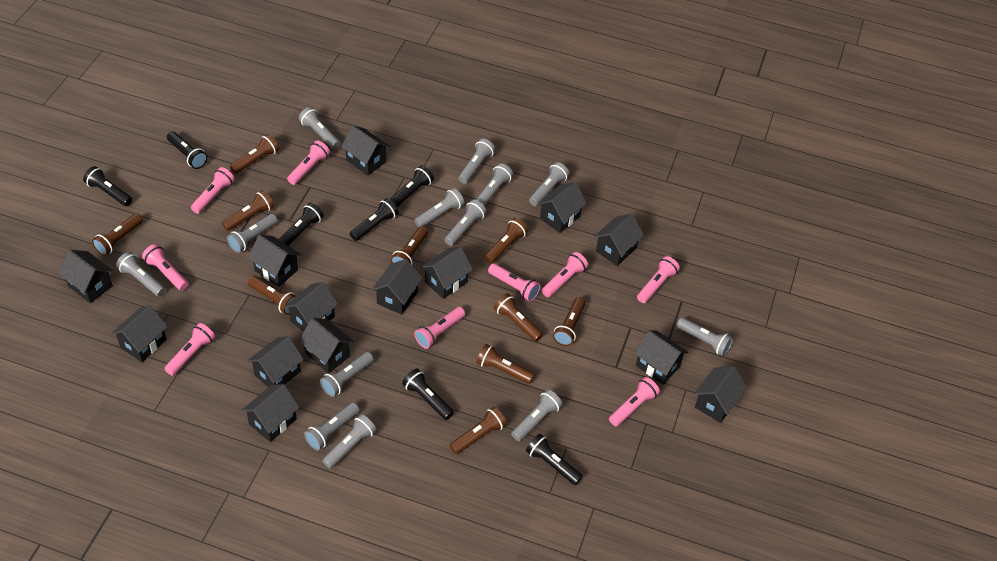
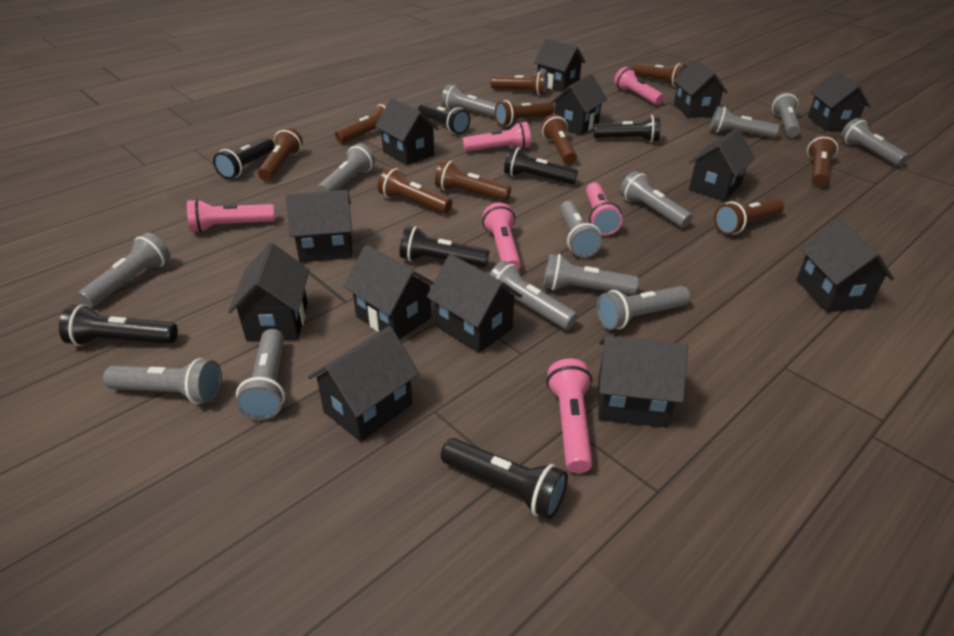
black house: 14 -> 13
pink flashlight: 9 -> 6

